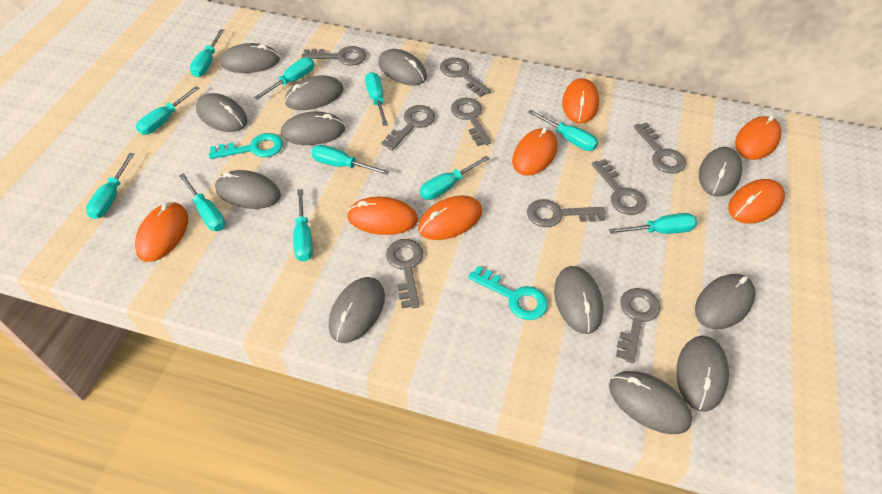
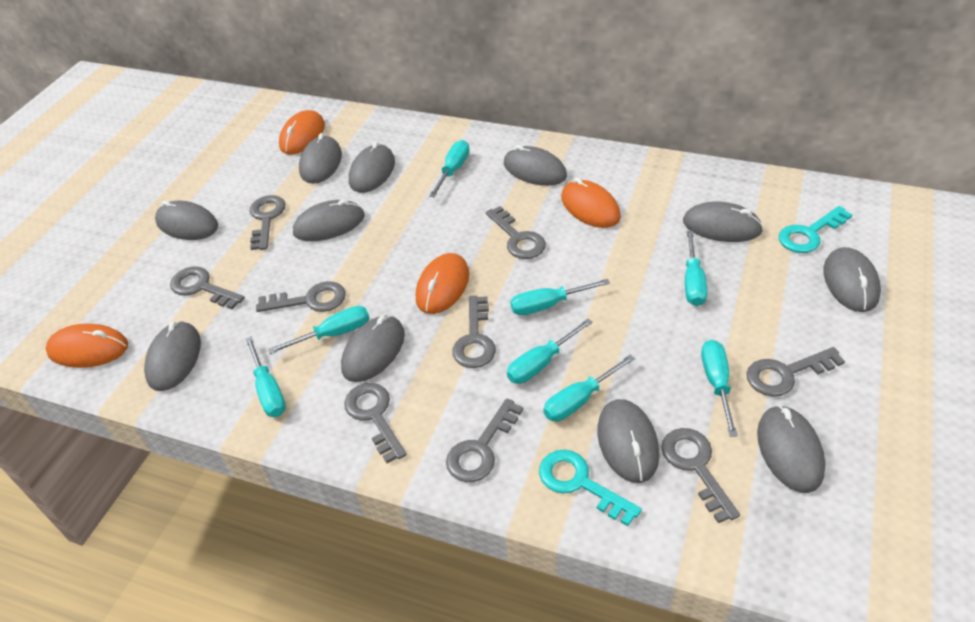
grey mouse: 12 -> 11
orange mouse: 7 -> 4
turquoise screwdriver: 11 -> 8

